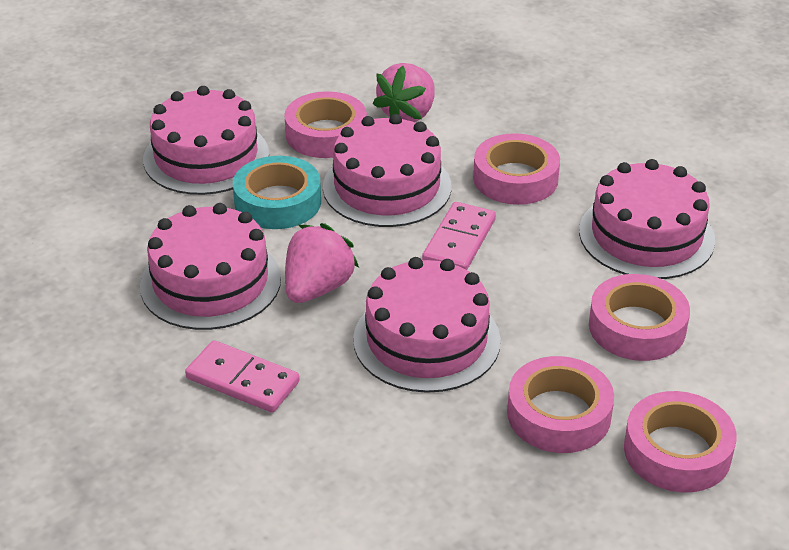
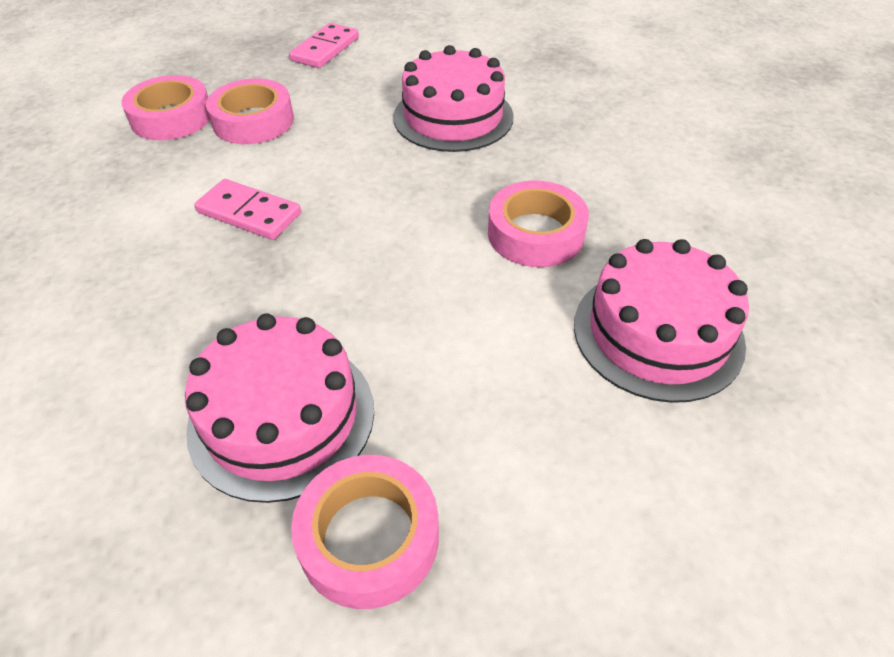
pink cake: 5 -> 3
pink strawberry: 2 -> 0
pink tape: 5 -> 4
turquoise tape: 1 -> 0

